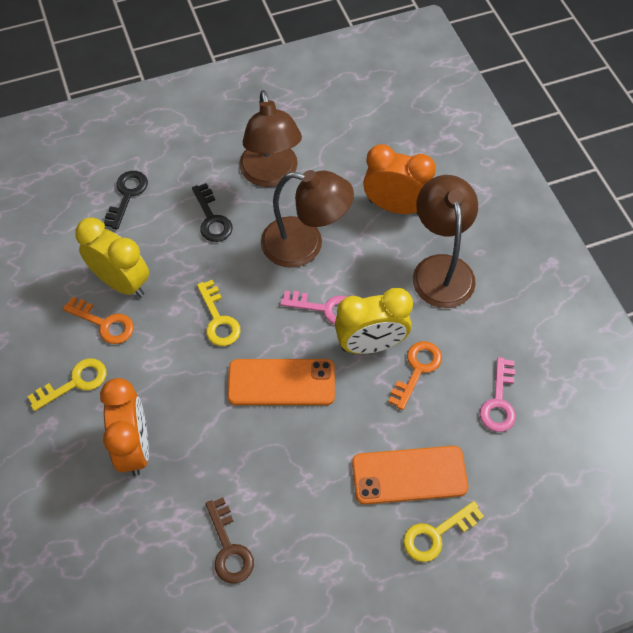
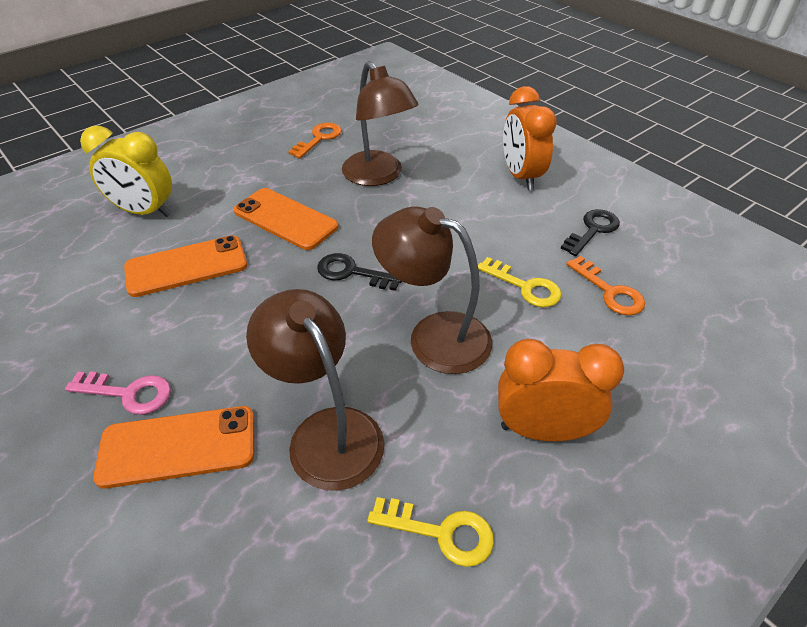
brown key: 1 -> 0
orange phone: 2 -> 3
pink key: 2 -> 1
yellow clock: 2 -> 1
yellow key: 3 -> 2

